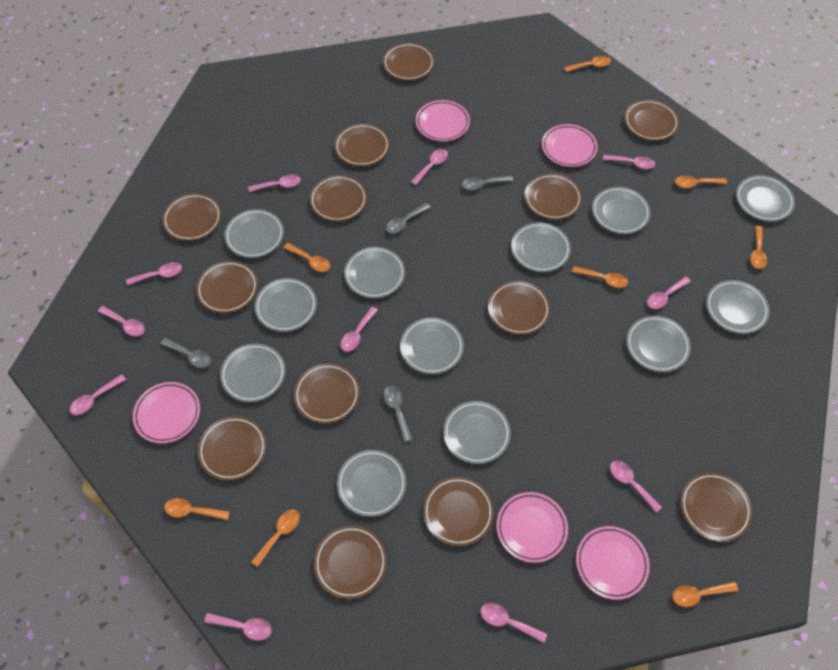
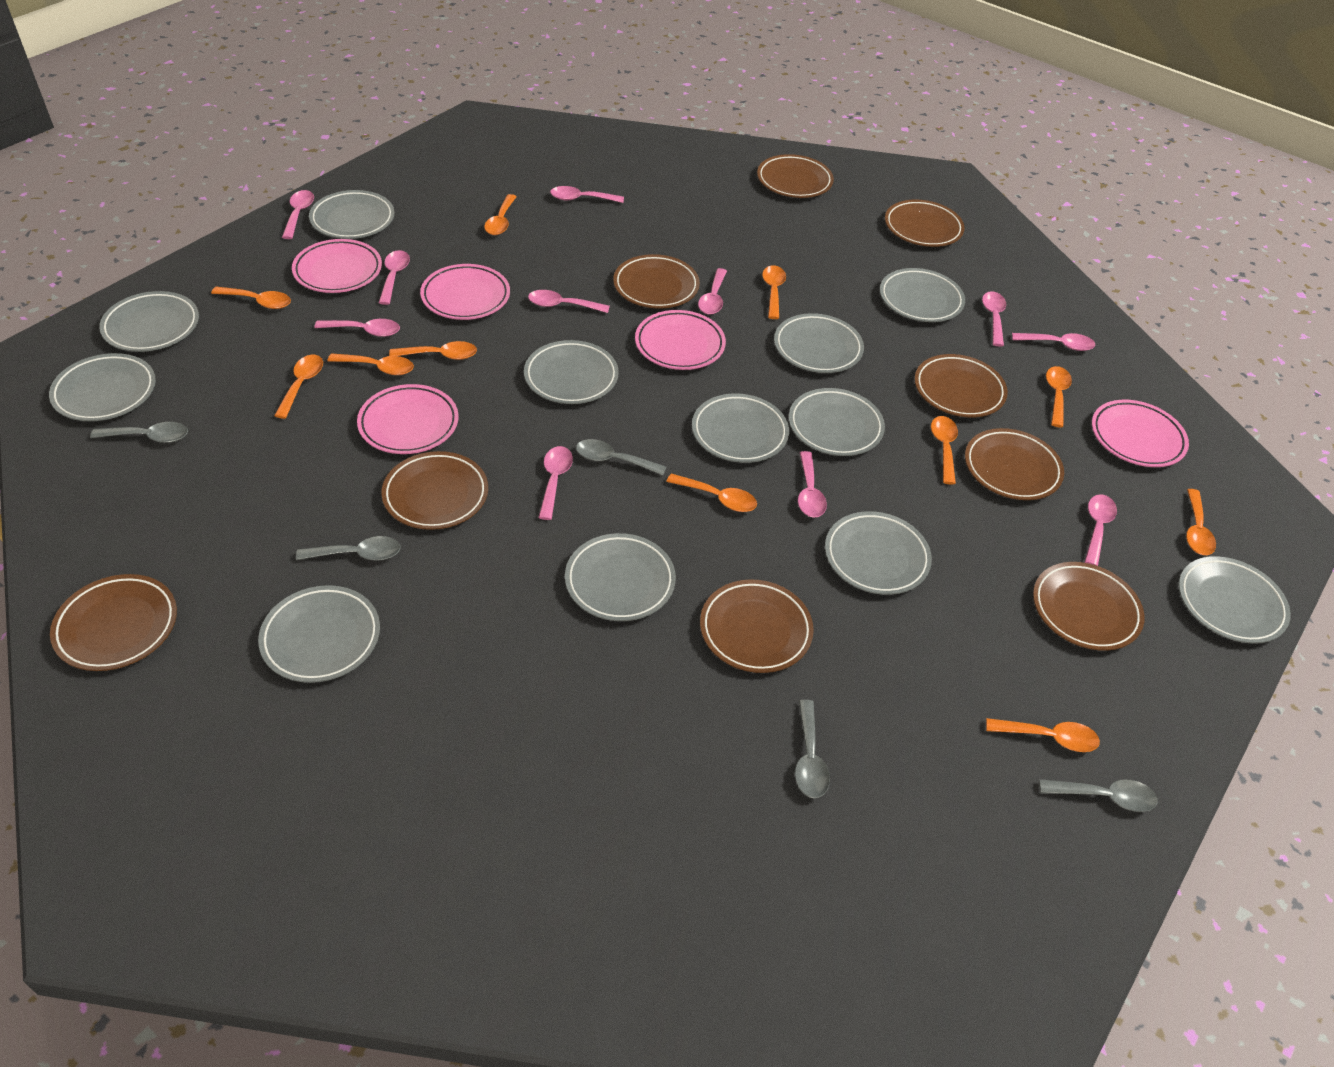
brown plate: 13 -> 9
grey spoon: 4 -> 5
orange spoon: 8 -> 11

